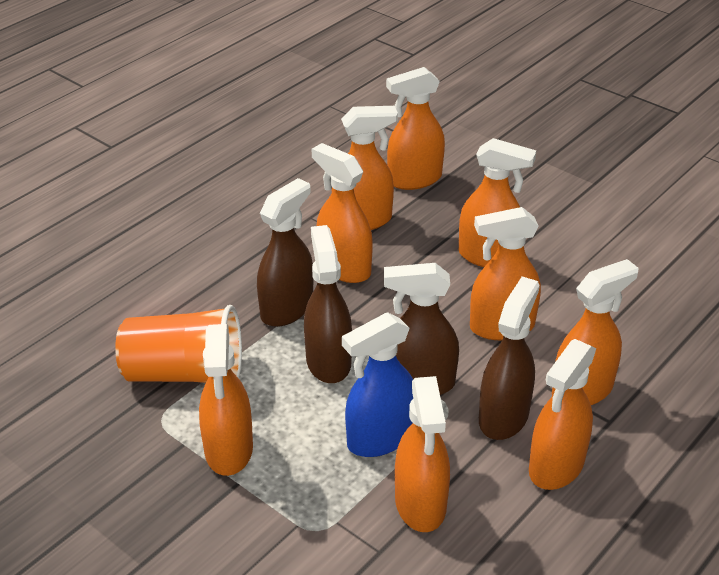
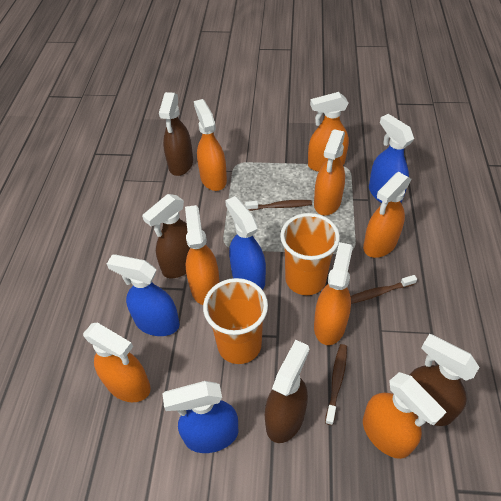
blue spray bottle: 1 -> 4
brown toothbrush: 0 -> 3
orange cup: 1 -> 2
orange spray bottle: 9 -> 8

